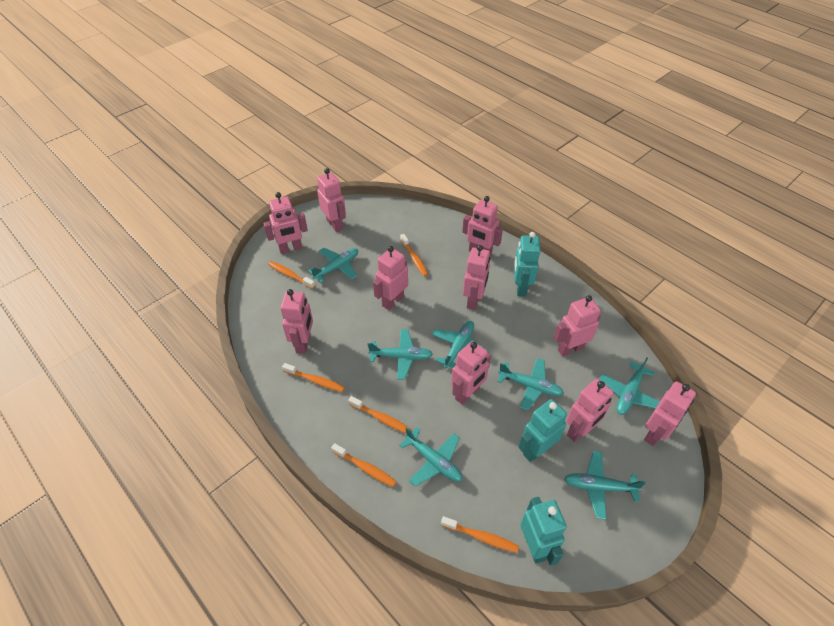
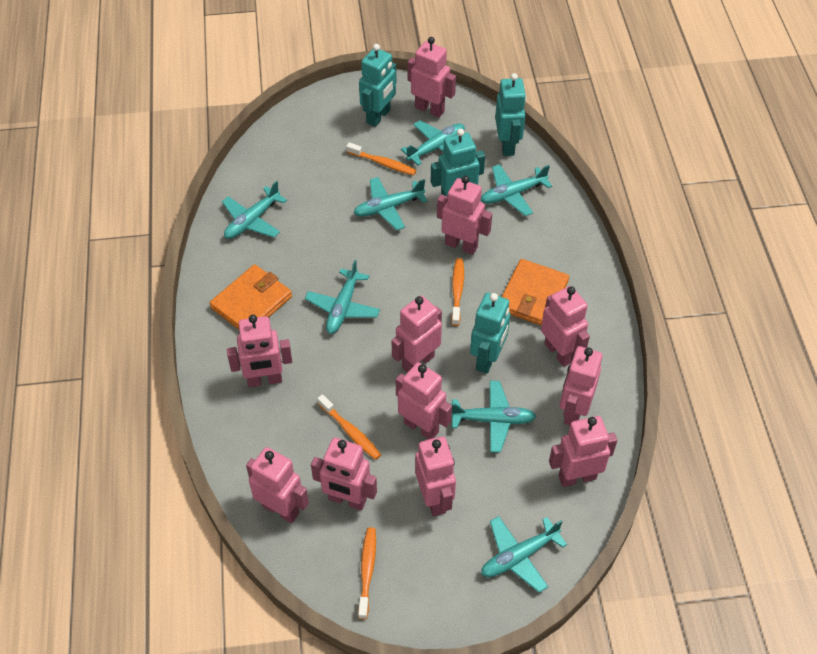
orange toothbrush: 6 -> 4
orange wallet: 0 -> 2
pink robot: 10 -> 11
turquoise robot: 3 -> 4

